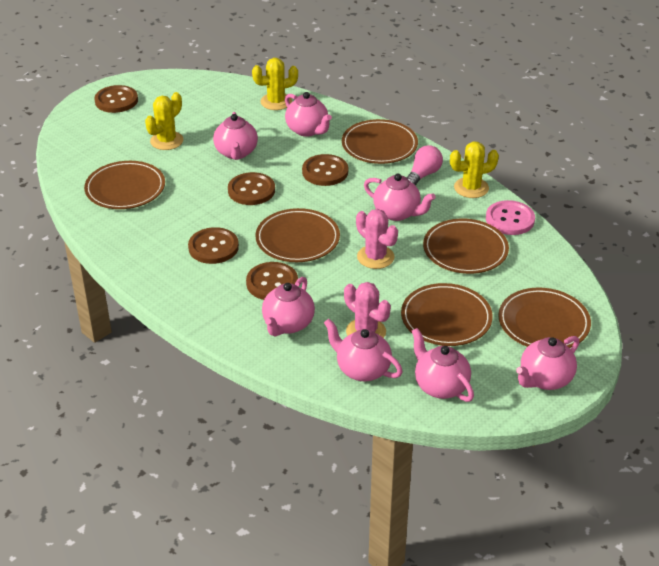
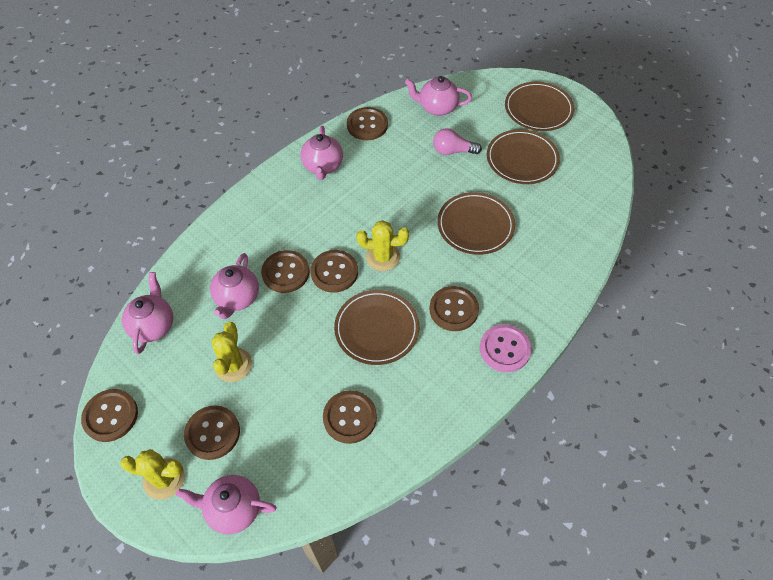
brown button: 5 -> 7
brown plate: 6 -> 4
pink cactus: 2 -> 0
pink teapot: 7 -> 5

